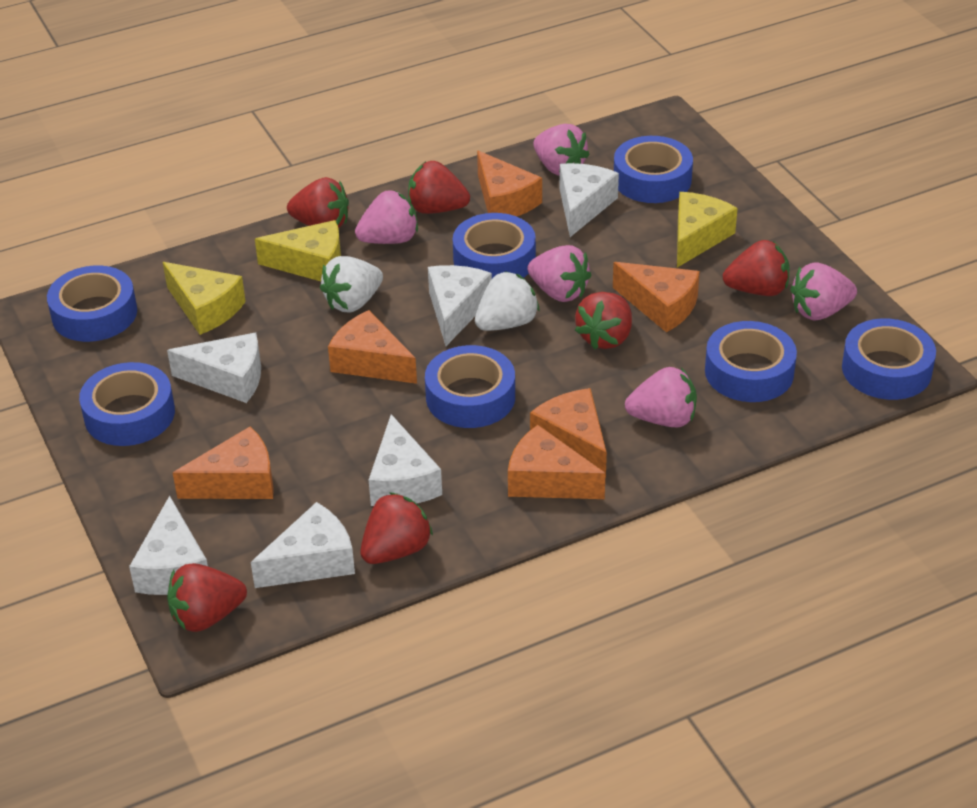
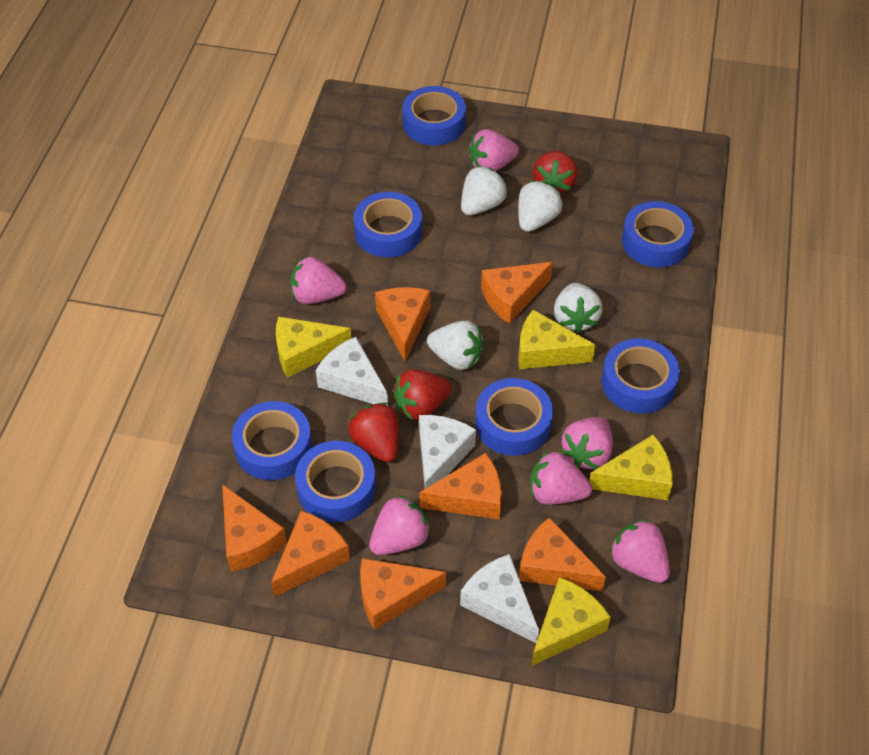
orange cheese: 6 -> 7
pink strawberry: 5 -> 6
red strawberry: 6 -> 3
white cheese: 6 -> 3
white strawberry: 2 -> 4
yellow cheese: 3 -> 4

